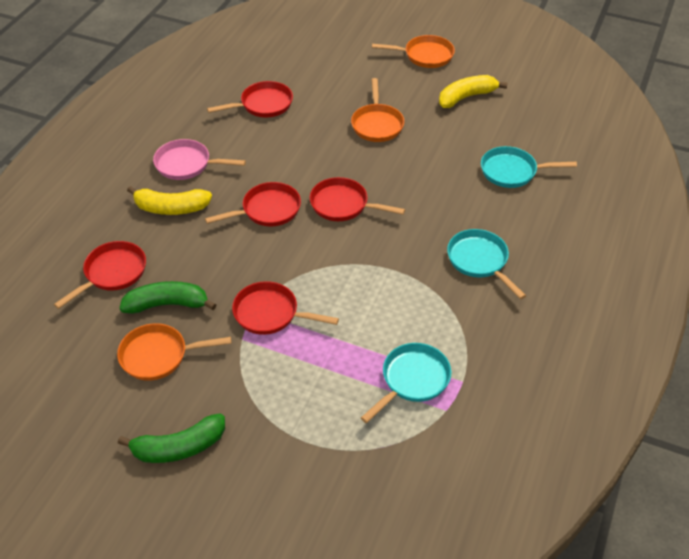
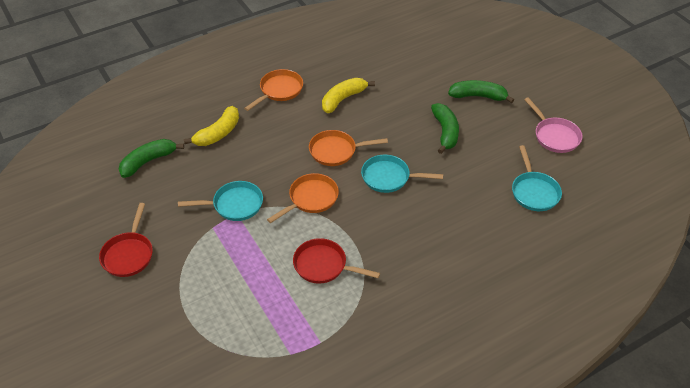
green banana: 2 -> 3
red pan: 5 -> 2

